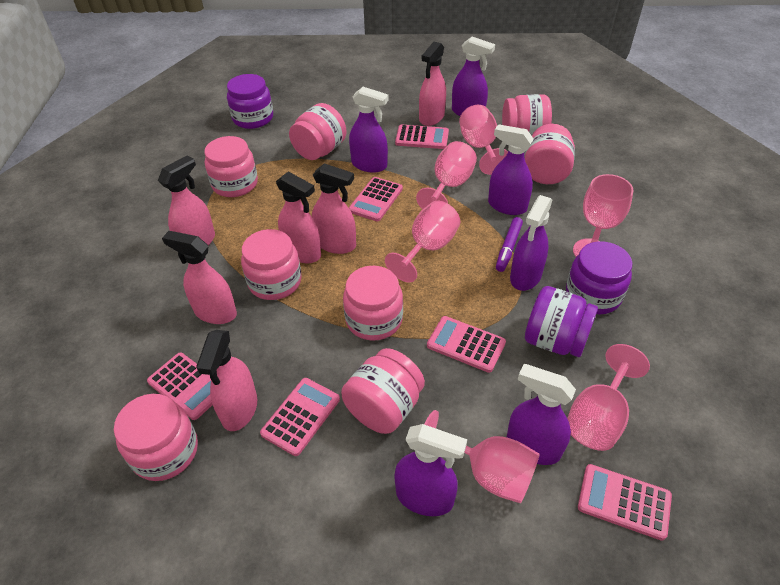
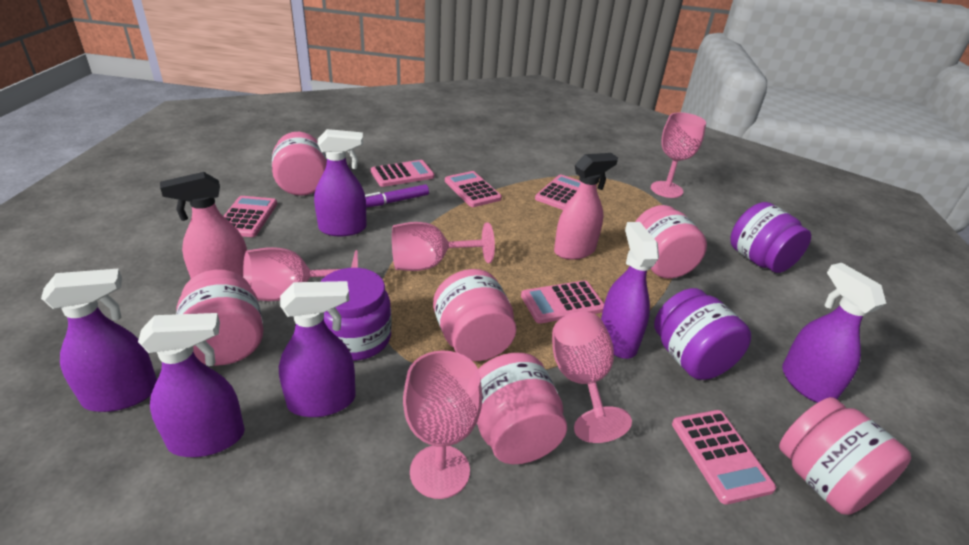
pink goblet: 6 -> 5
pink jar: 8 -> 6
pink spray bottle: 6 -> 2

